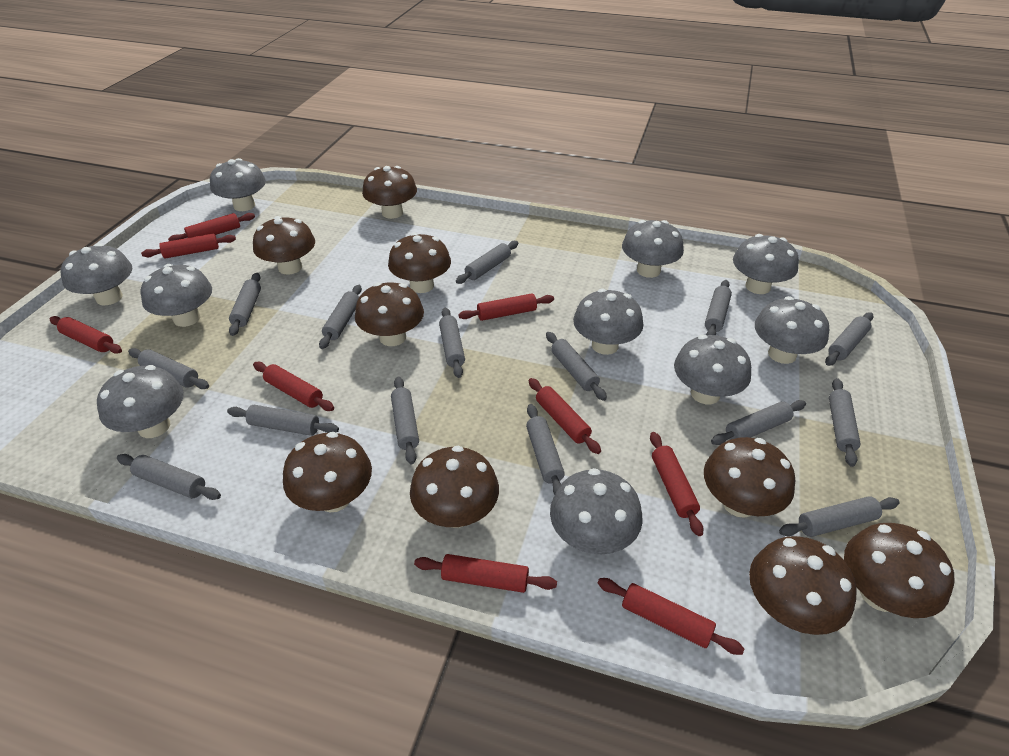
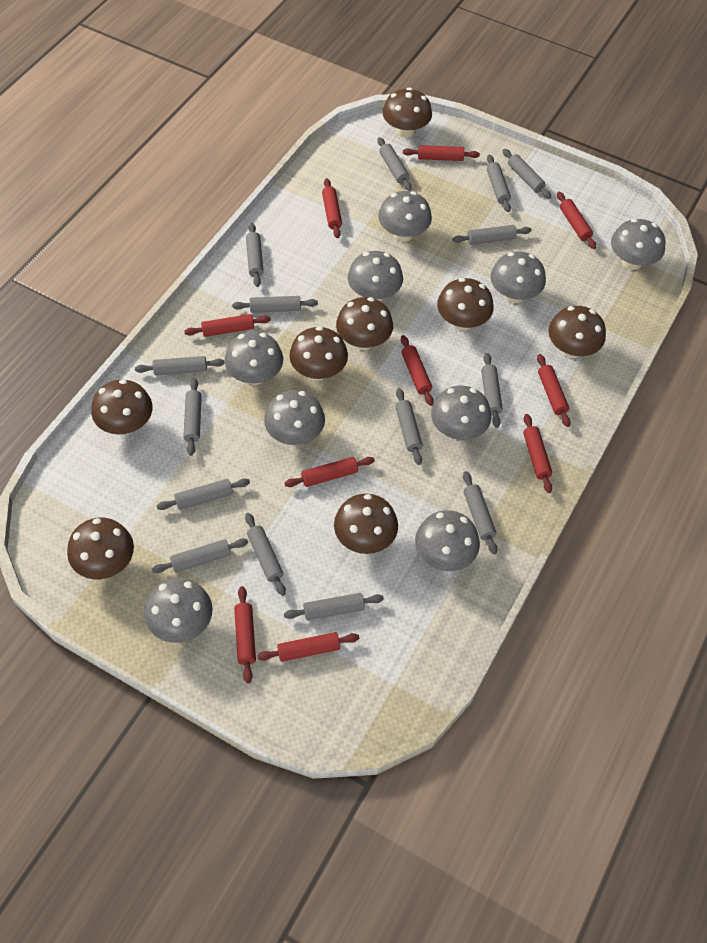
brown mushroom: 9 -> 8
grey mushroom: 10 -> 9
red rolling pin: 9 -> 10

